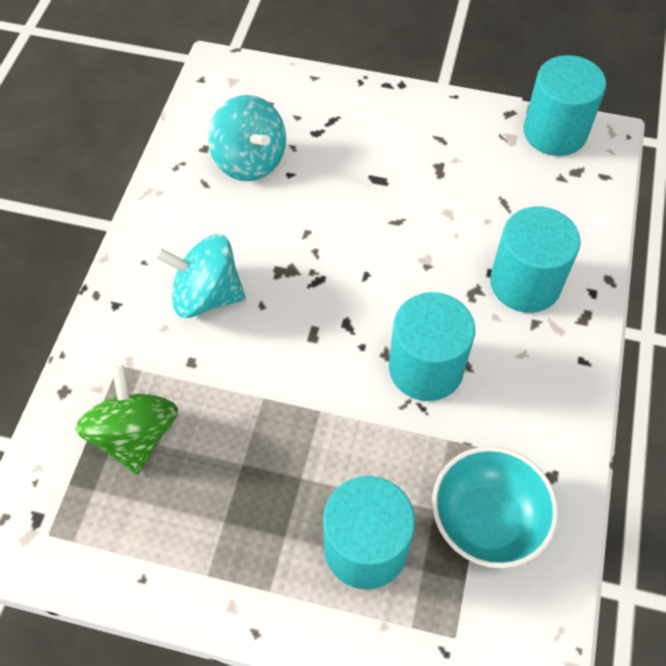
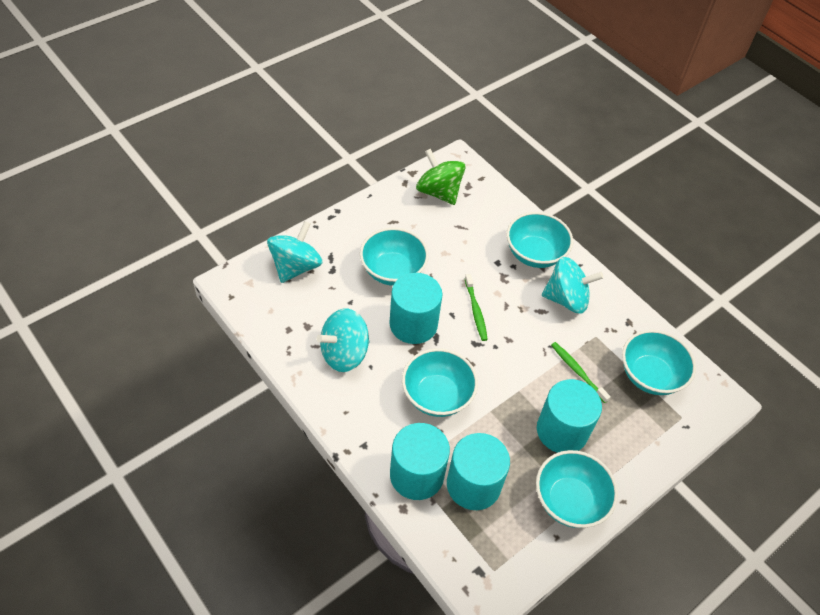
green toothbrush: 0 -> 2
turquoise bowl: 1 -> 5
turquoise spinning top: 2 -> 3

